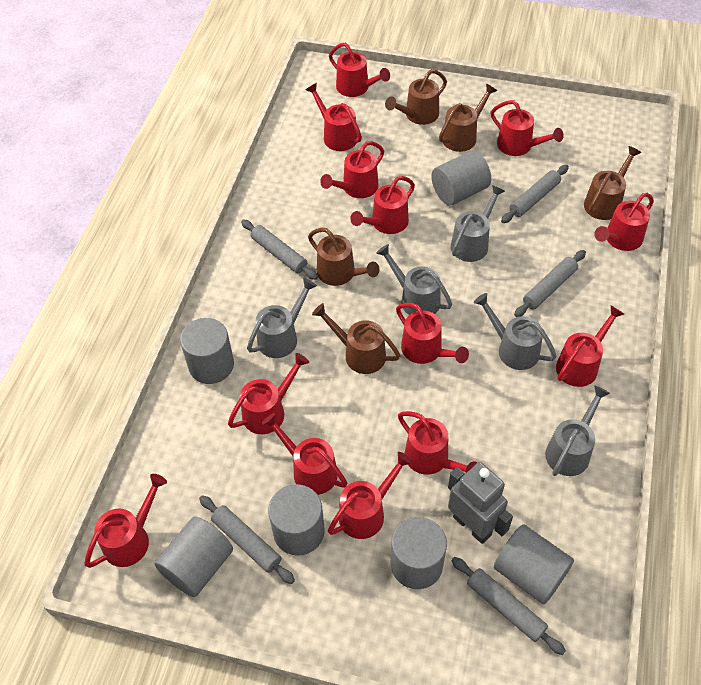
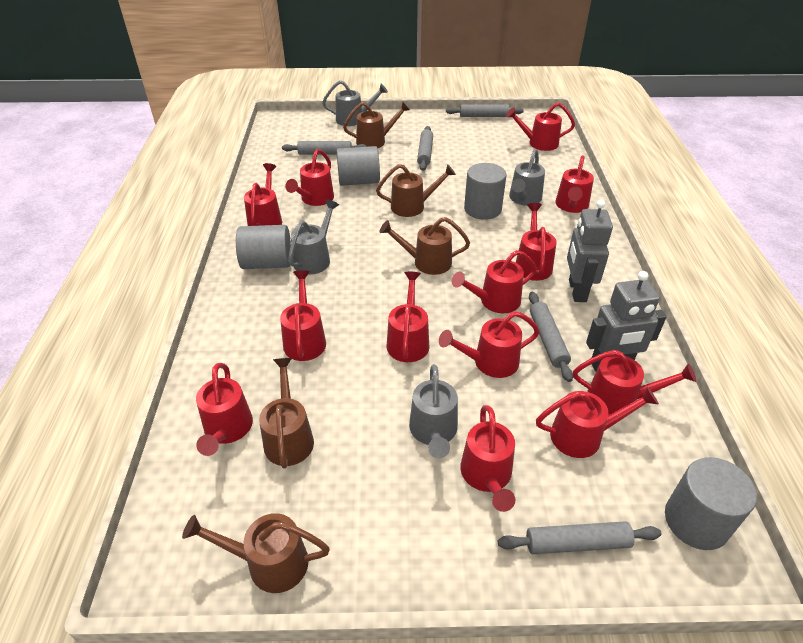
grey cylinder: 6 -> 4
grey robot: 1 -> 2
grey watering can: 5 -> 4

